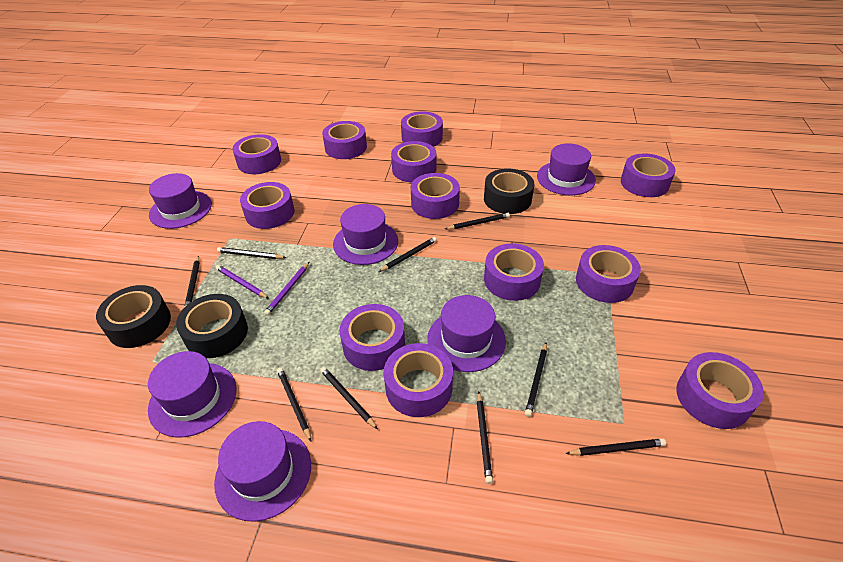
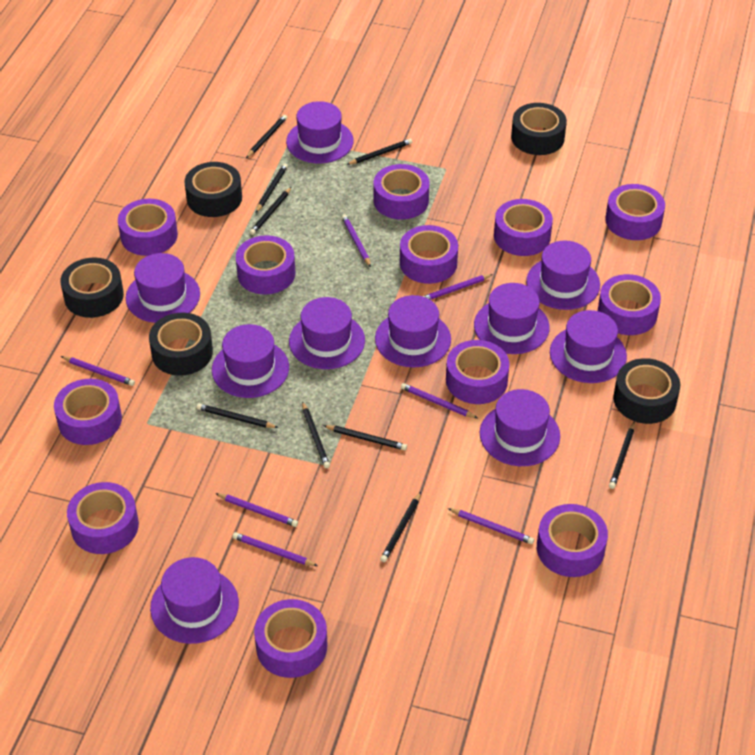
black tape: 3 -> 5
purple hat: 6 -> 10
purple pencil: 2 -> 7

